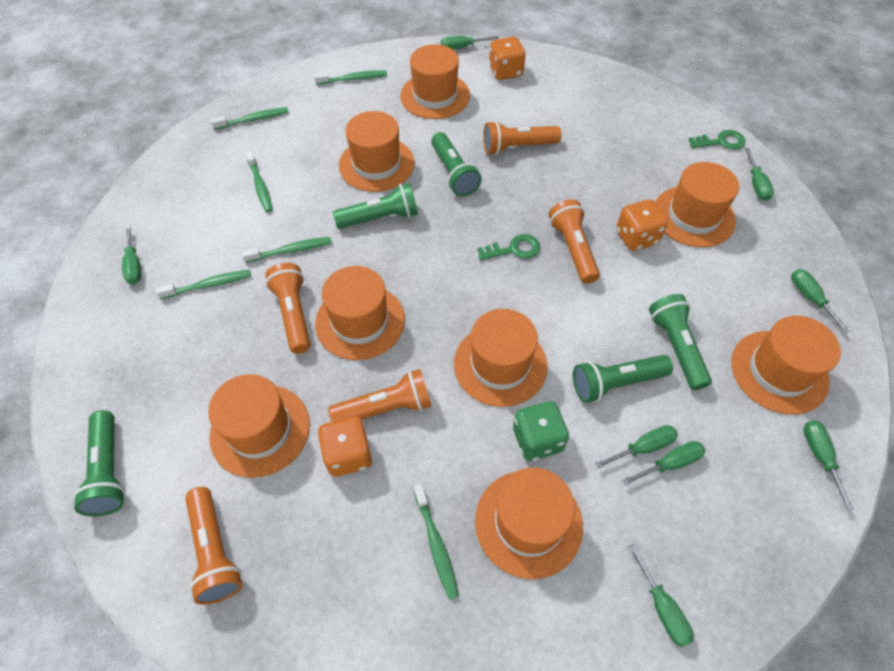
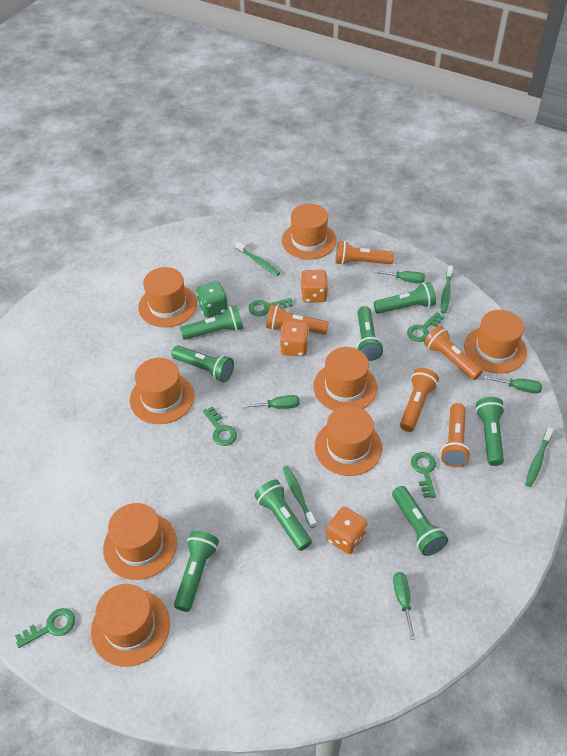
green flashlight: 5 -> 8
green key: 2 -> 5
green screwdriver: 8 -> 4
green toothbrush: 6 -> 4

